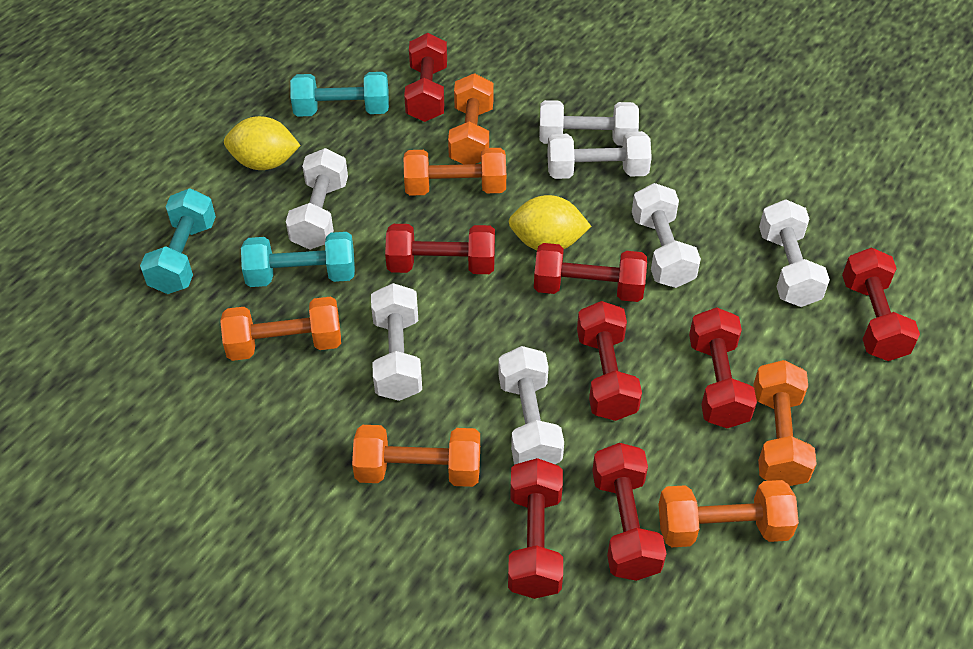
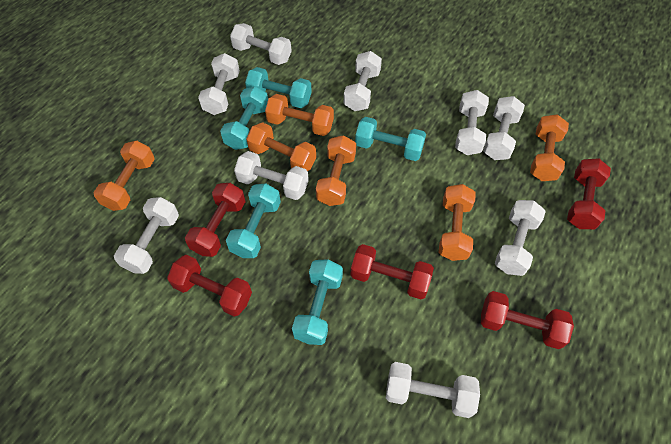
red dumbbell: 8 -> 5
turquoise dumbbell: 3 -> 5
white dumbbell: 7 -> 9
yellow lemon: 2 -> 0

